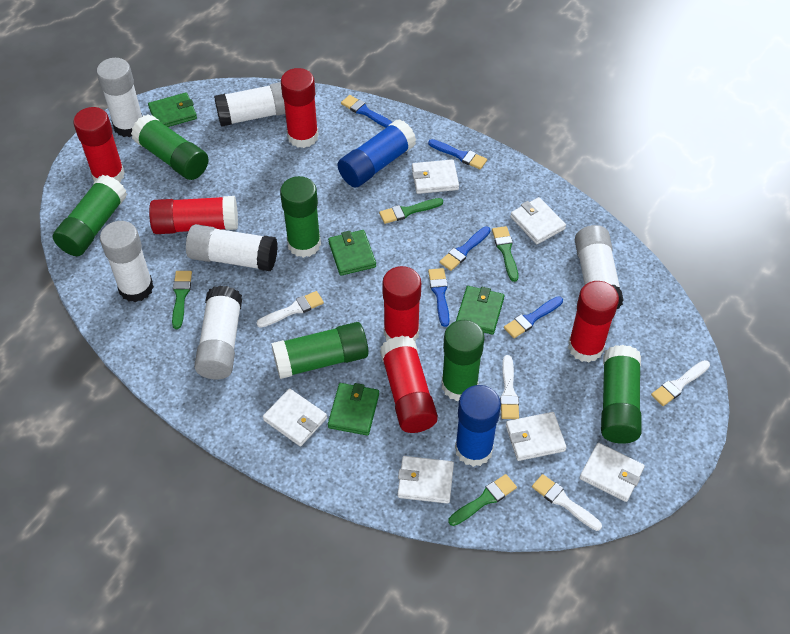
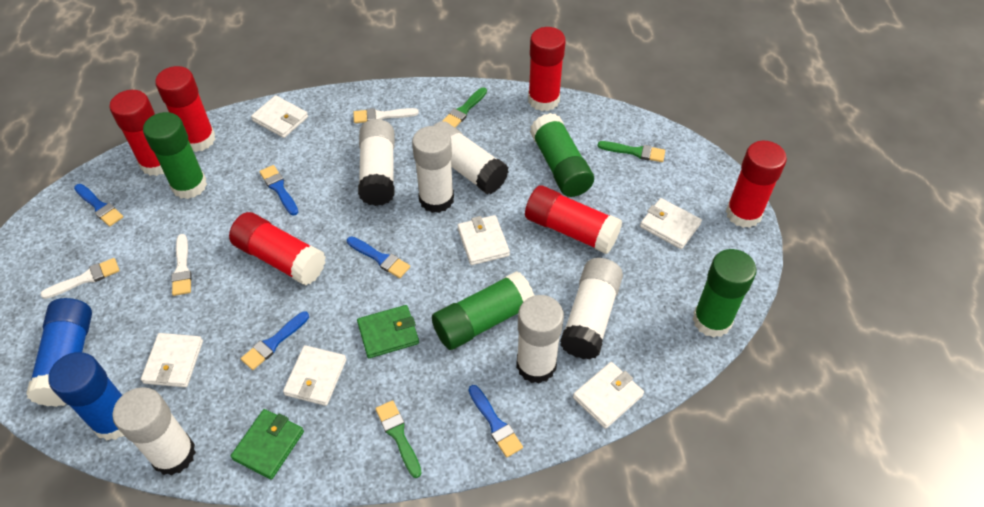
green brush: 4 -> 3
green glue stick: 6 -> 4
green wallet: 4 -> 2
white brush: 4 -> 3

